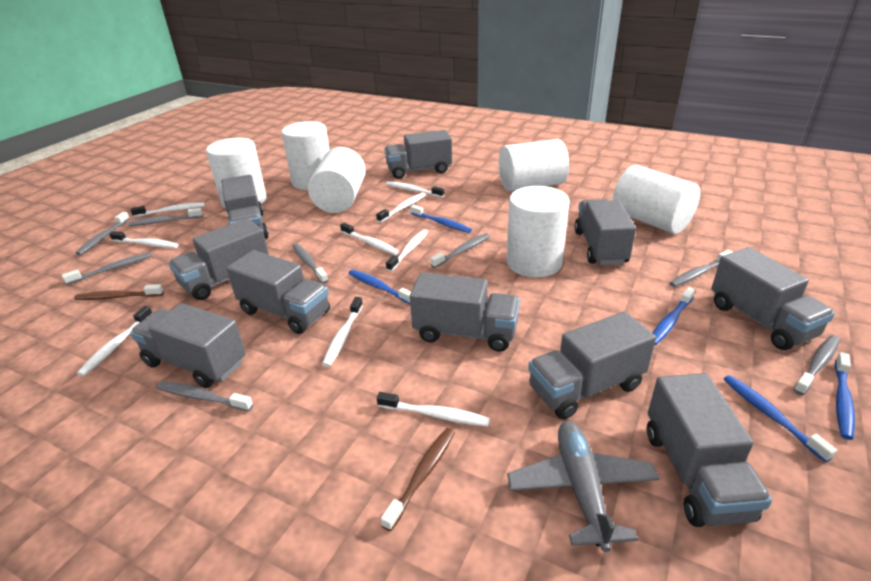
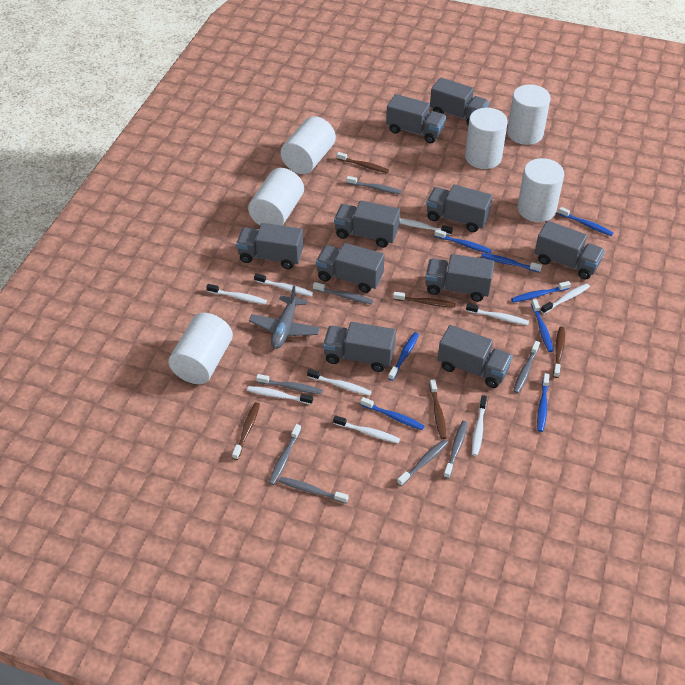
blue toothbrush: 5 -> 8
brown toothbrush: 2 -> 5

